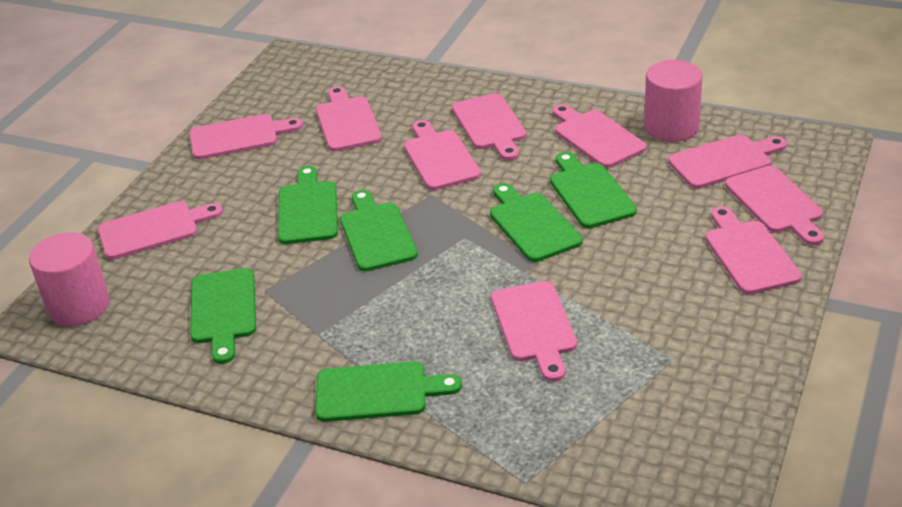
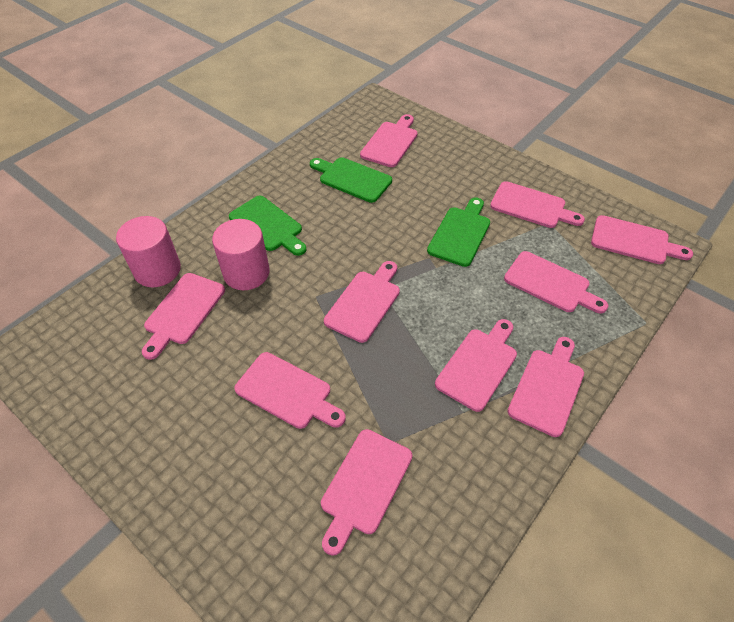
green cutting board: 6 -> 3

